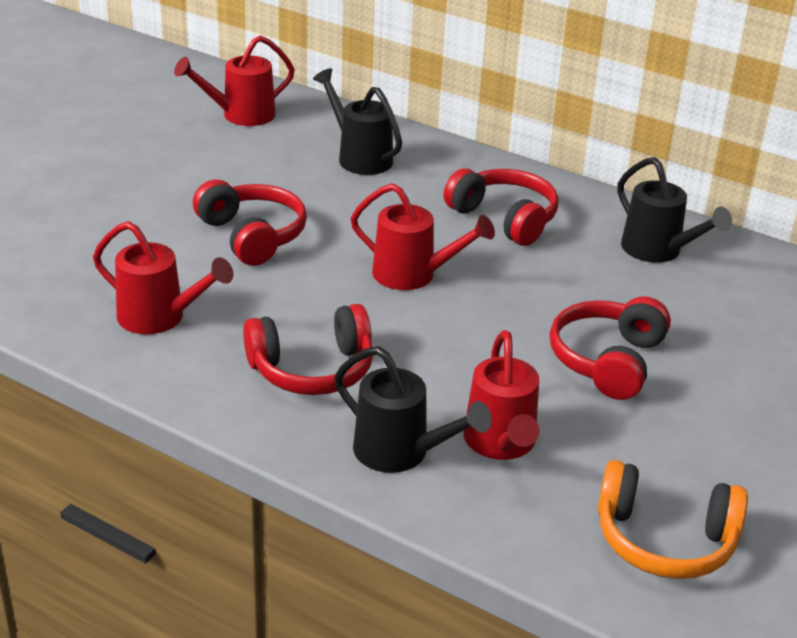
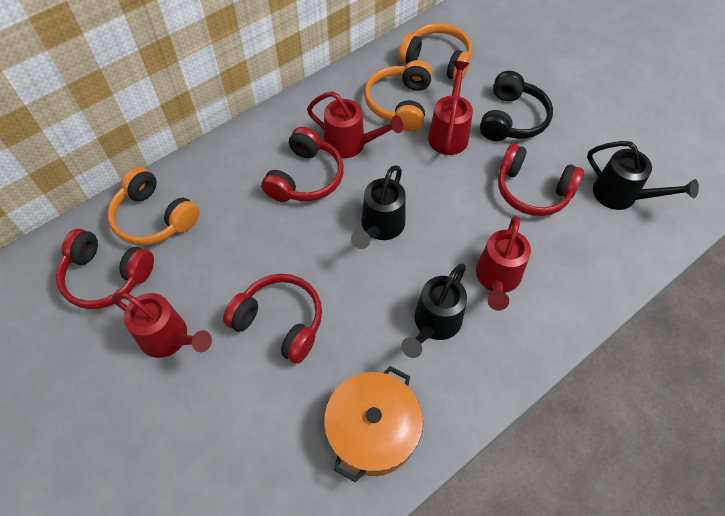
black headphones: 0 -> 1
orange headphones: 1 -> 3
orange pot: 0 -> 1

